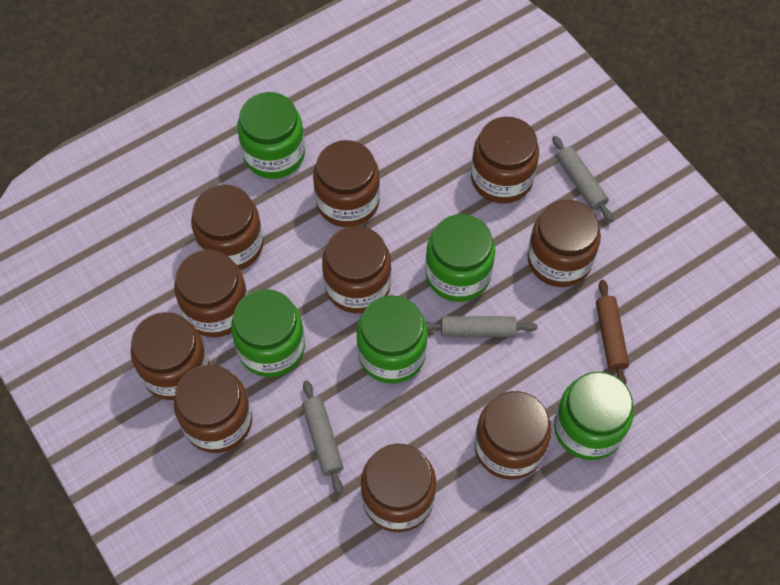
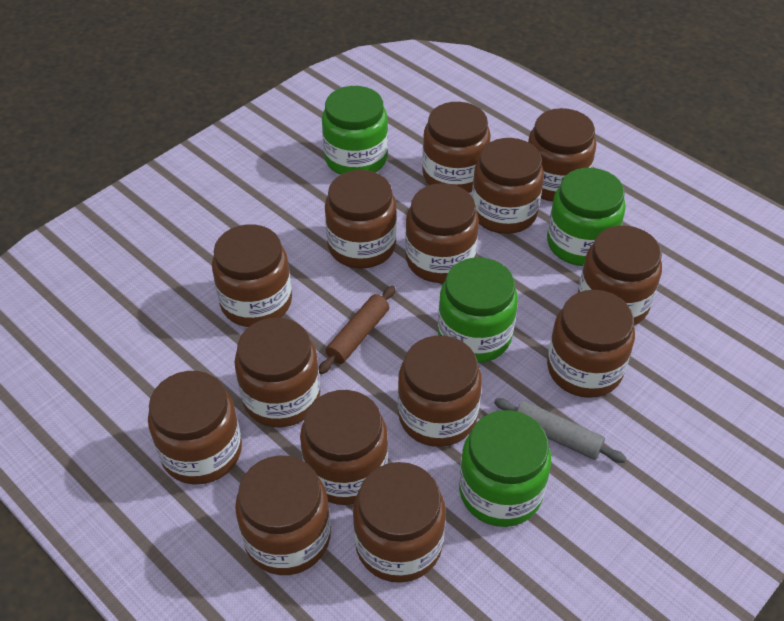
brown jar: 10 -> 14
green jar: 5 -> 4
grey rolling pin: 3 -> 1

